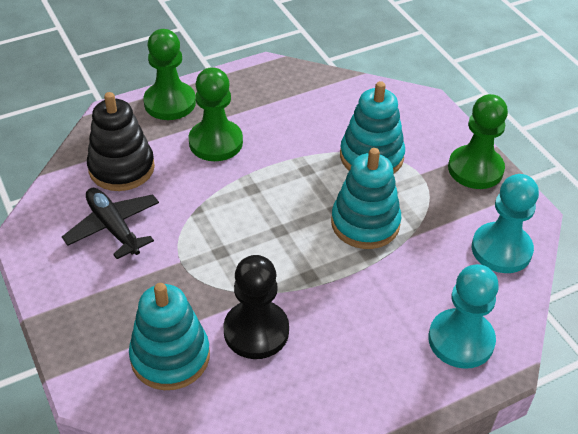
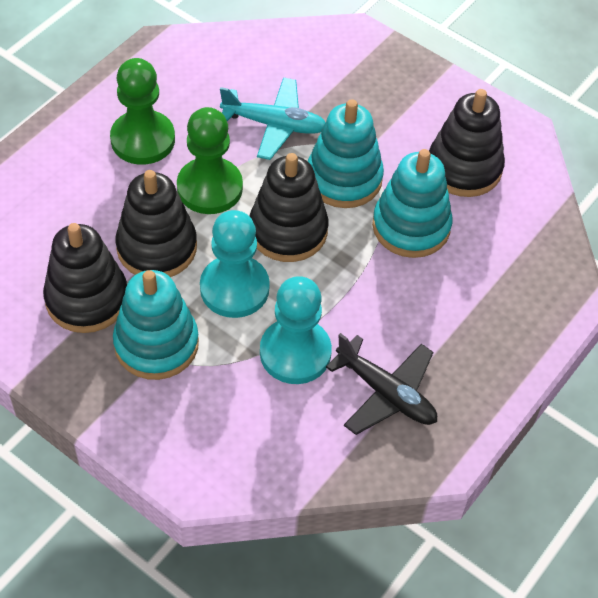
black pawn: 1 -> 0
black stacking toy: 1 -> 4
green pawn: 3 -> 2
turquoise plane: 0 -> 1

